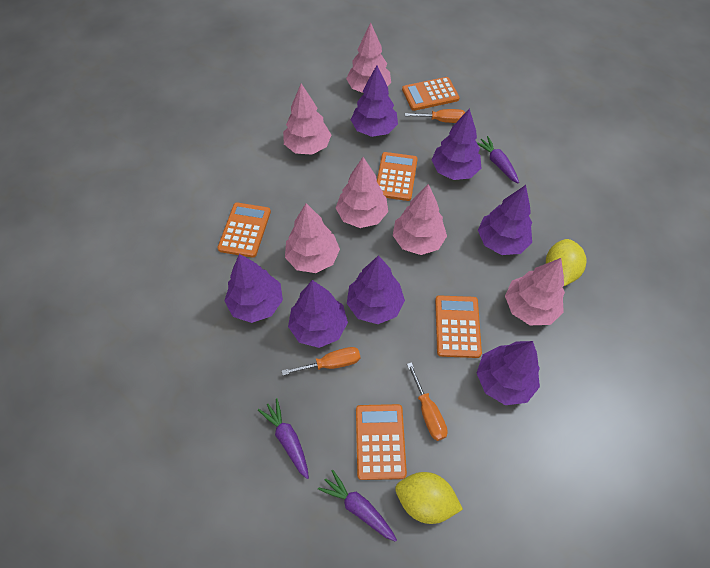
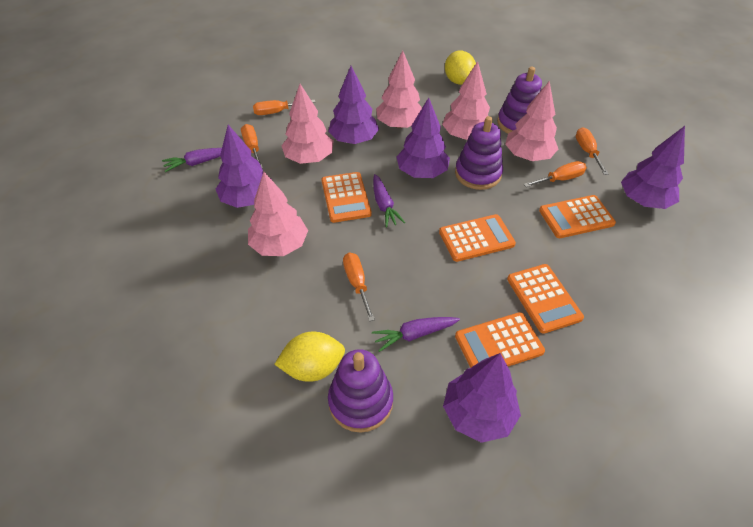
orange screwdriver: 3 -> 5
pink tree: 6 -> 5
purple stacking toy: 0 -> 3
purple tree: 7 -> 5

